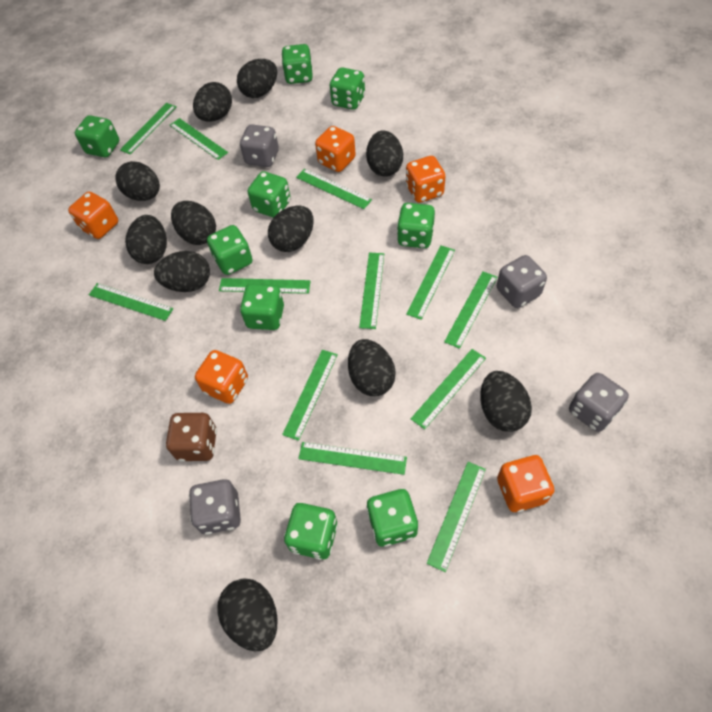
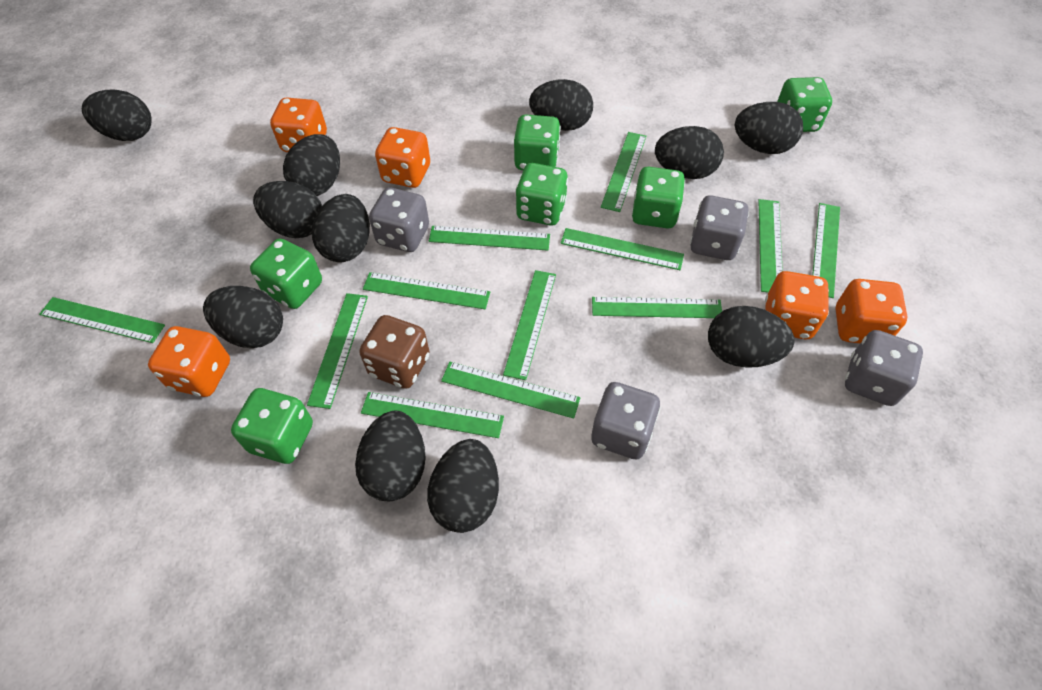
green dice: 9 -> 6

